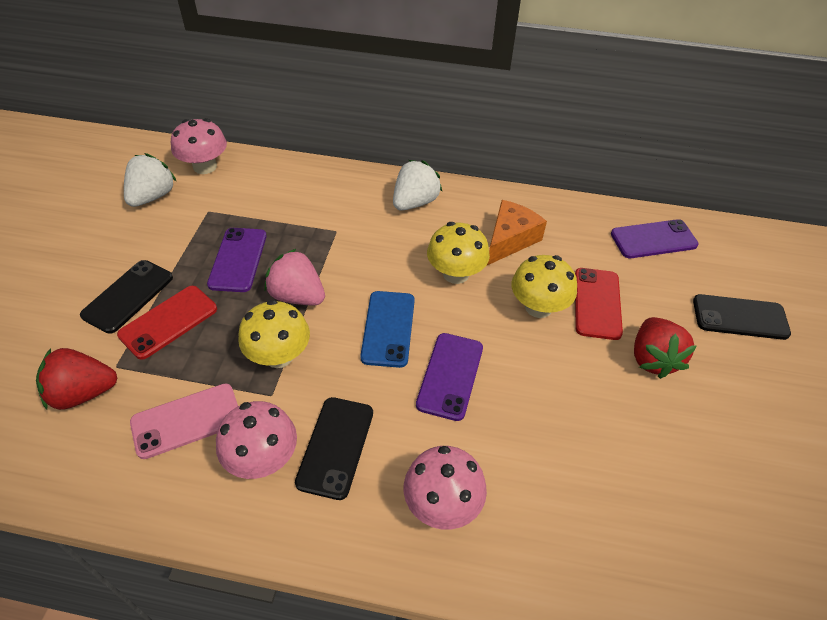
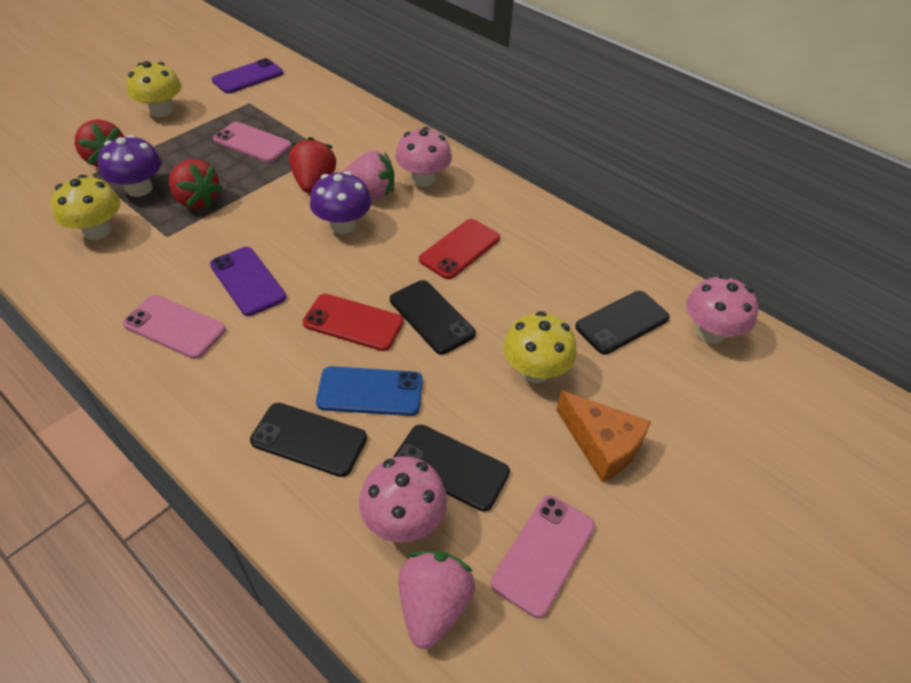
black phone: 3 -> 4
pink phone: 1 -> 3
pink strawberry: 1 -> 2
purple mushroom: 0 -> 2
purple phone: 3 -> 2
red strawberry: 2 -> 3
white strawberry: 2 -> 0

